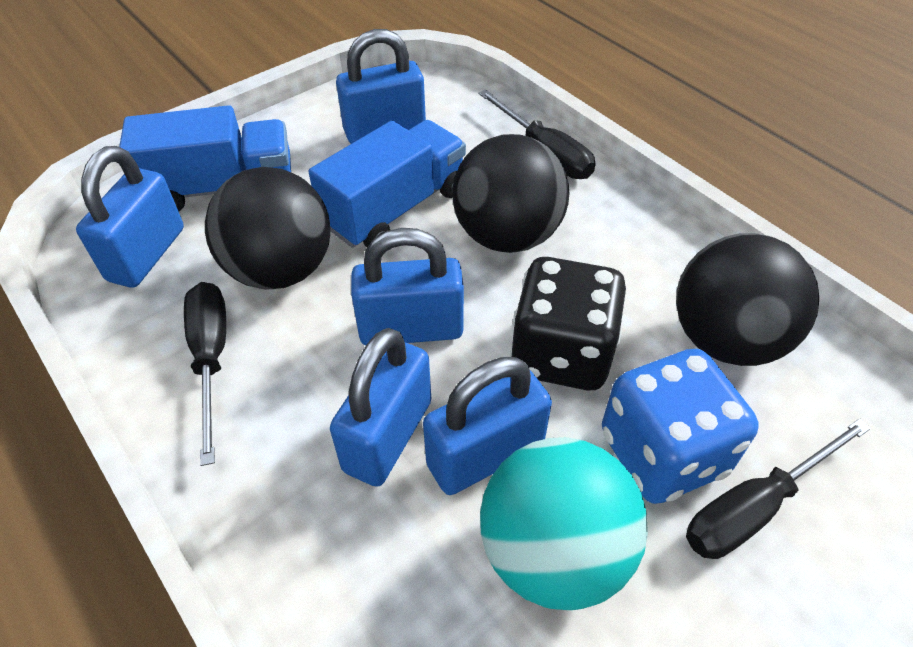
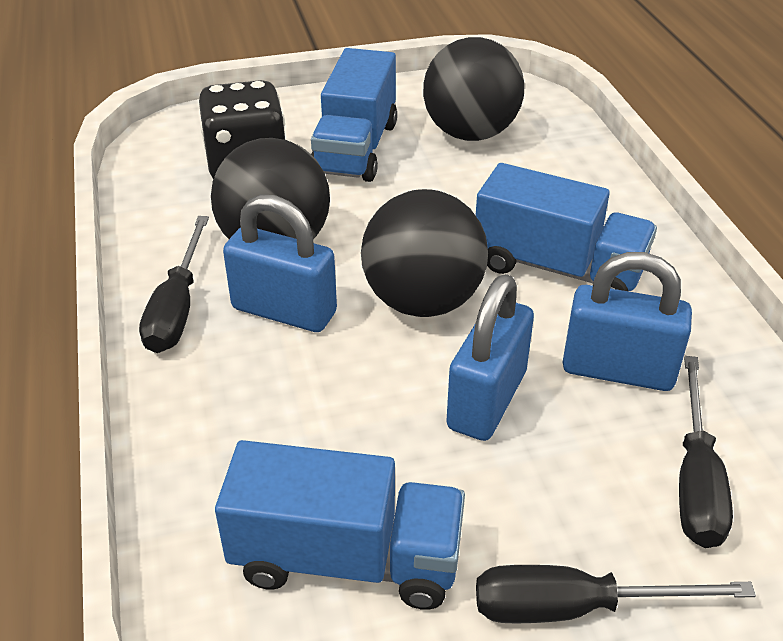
blue dice: 1 -> 0
blue padlock: 5 -> 3
blue truck: 2 -> 3
turquoise ball: 1 -> 0

